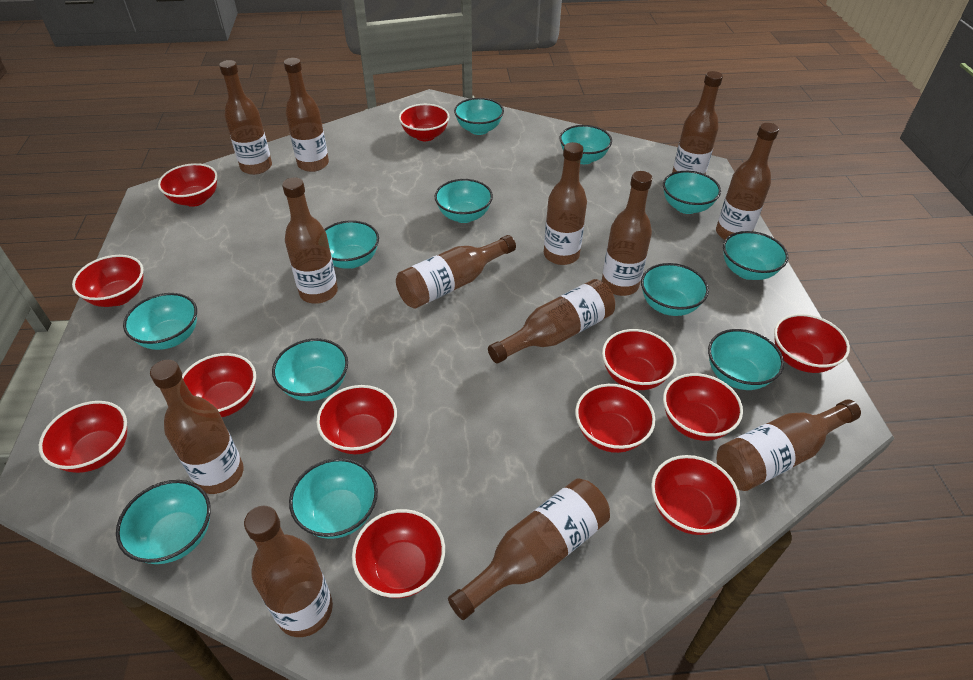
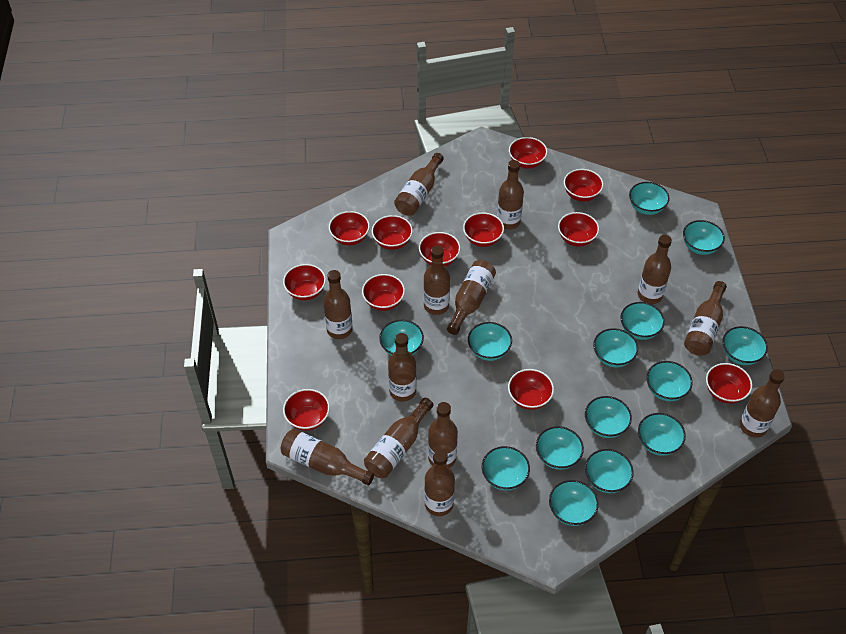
turquoise bowl: 12 -> 14

